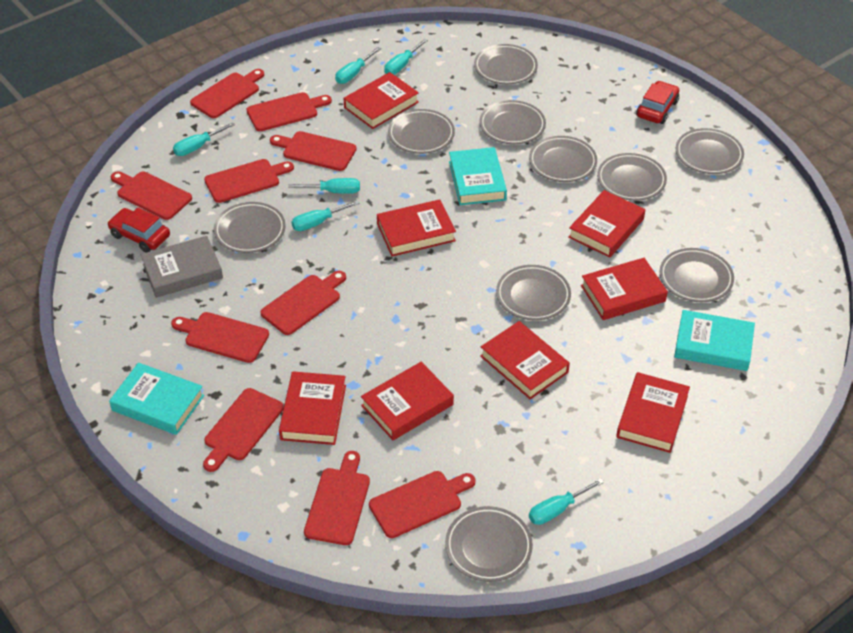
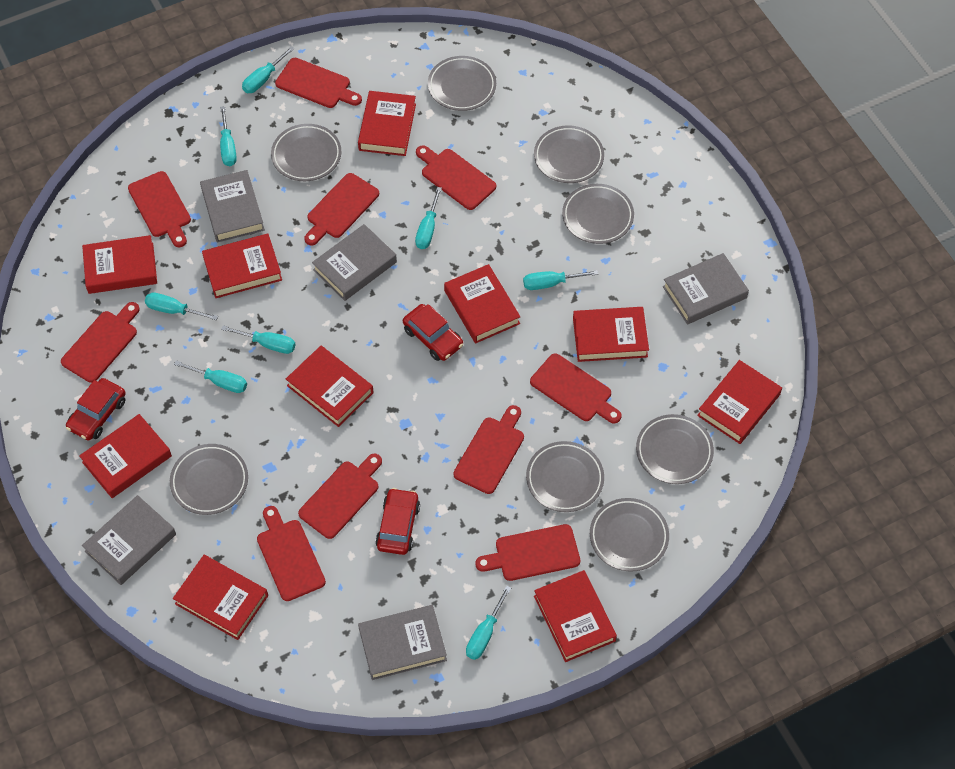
grey book: 1 -> 5
grey plate: 10 -> 8
red book: 8 -> 10
red car: 2 -> 3
turquoise book: 3 -> 0
turquoise screwdriver: 6 -> 8

